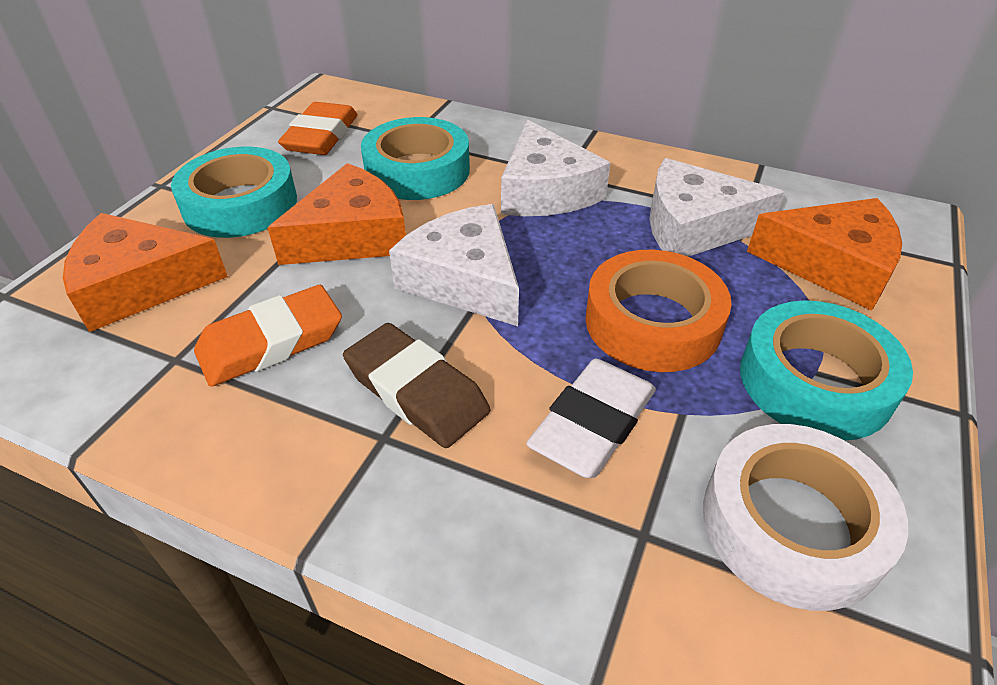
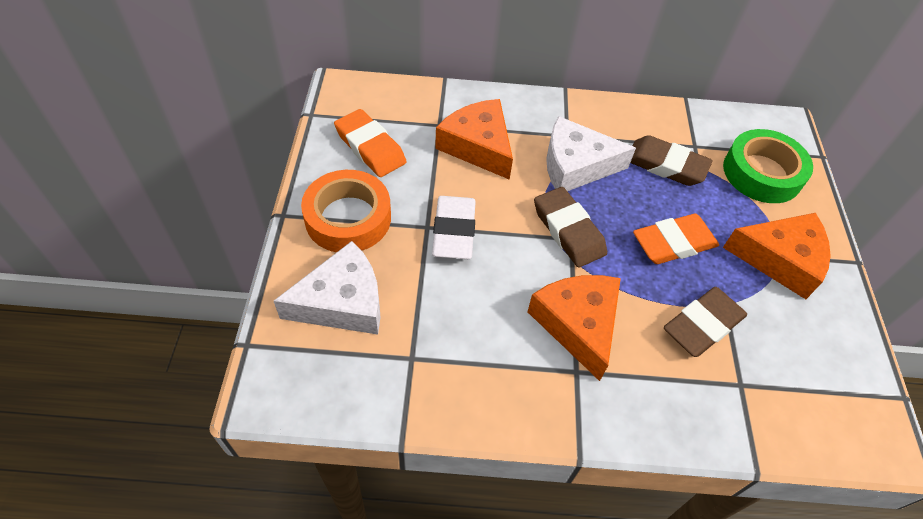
brown eraser: 1 -> 3
green tape: 0 -> 1
turquoise tape: 3 -> 0
white cheese: 3 -> 2
white tape: 1 -> 0

